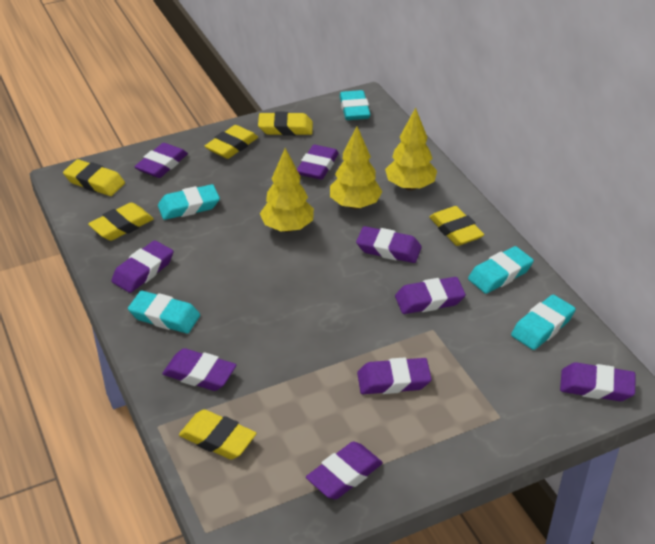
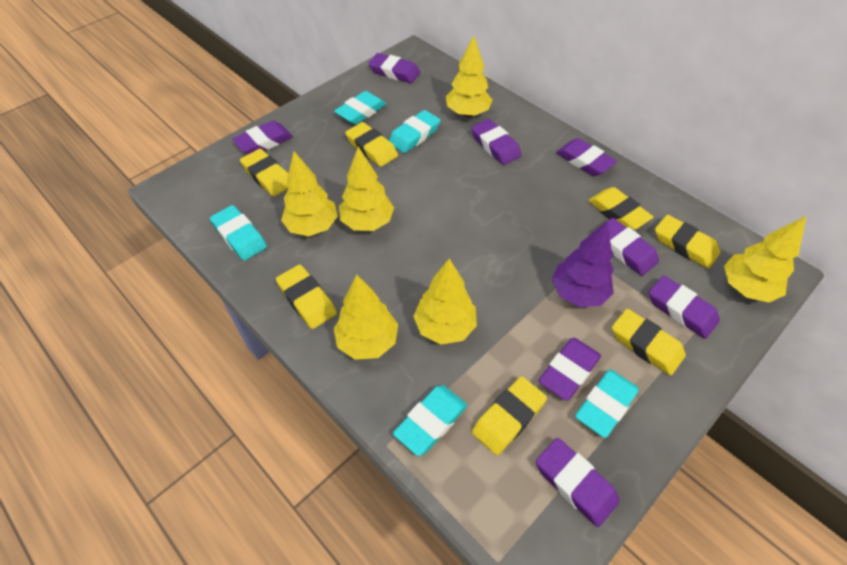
purple eraser: 9 -> 8
purple tree: 0 -> 1
yellow eraser: 6 -> 7
yellow tree: 3 -> 6

